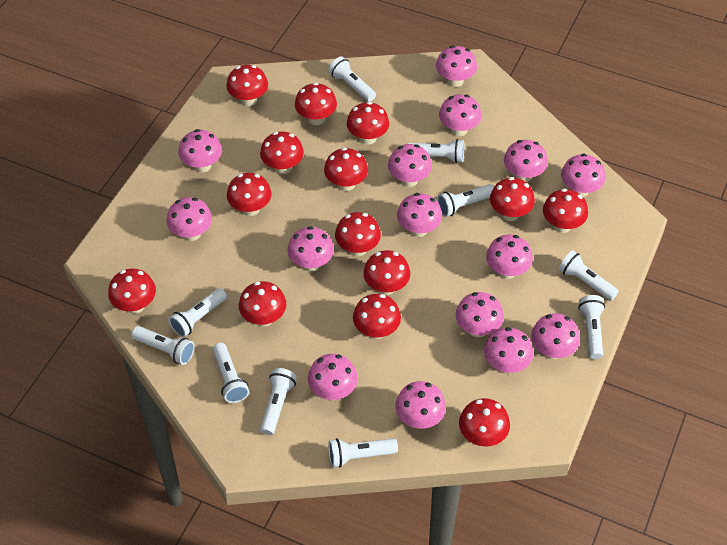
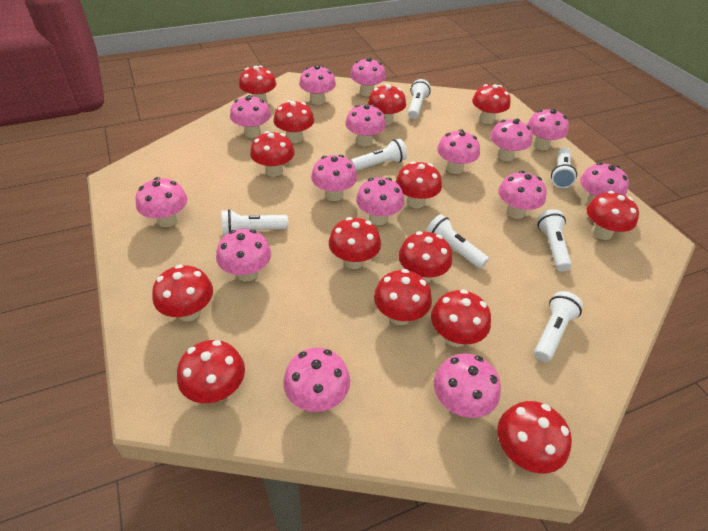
white flashlight: 10 -> 7

